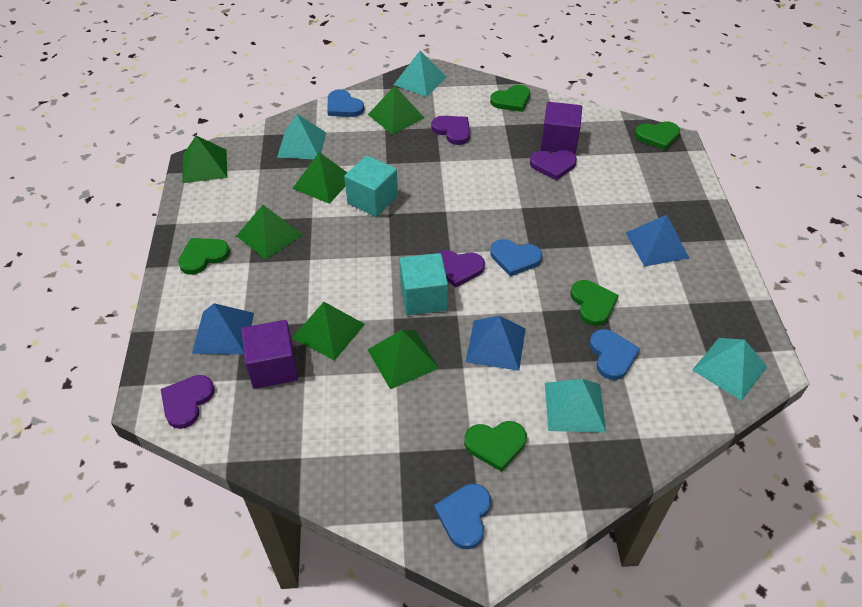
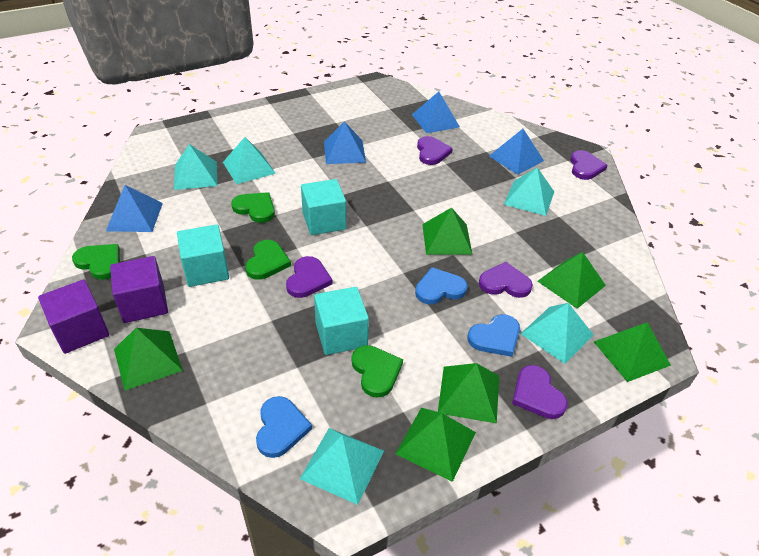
blue heart: 4 -> 3
blue pyramid: 3 -> 4
green heart: 5 -> 4
purple heart: 4 -> 5
turquoise cube: 2 -> 3
turquoise pyramid: 4 -> 5

